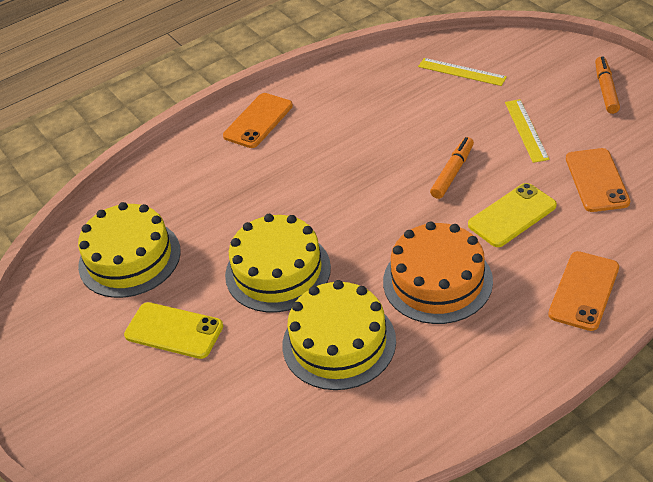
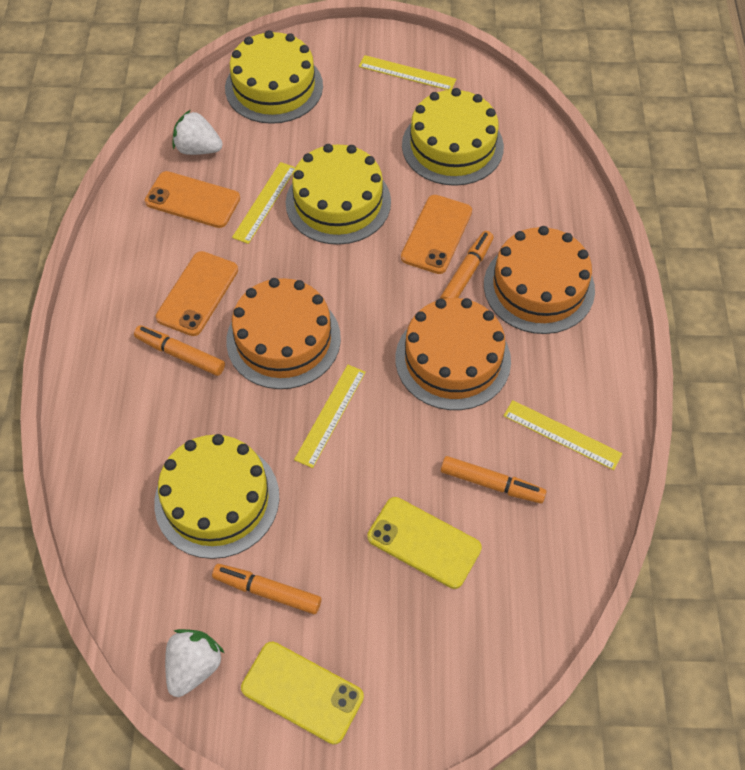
orange cake: 1 -> 3
orange marker: 2 -> 4
white strawberry: 0 -> 2
yellow cake: 3 -> 4
yellow ruler: 2 -> 4

